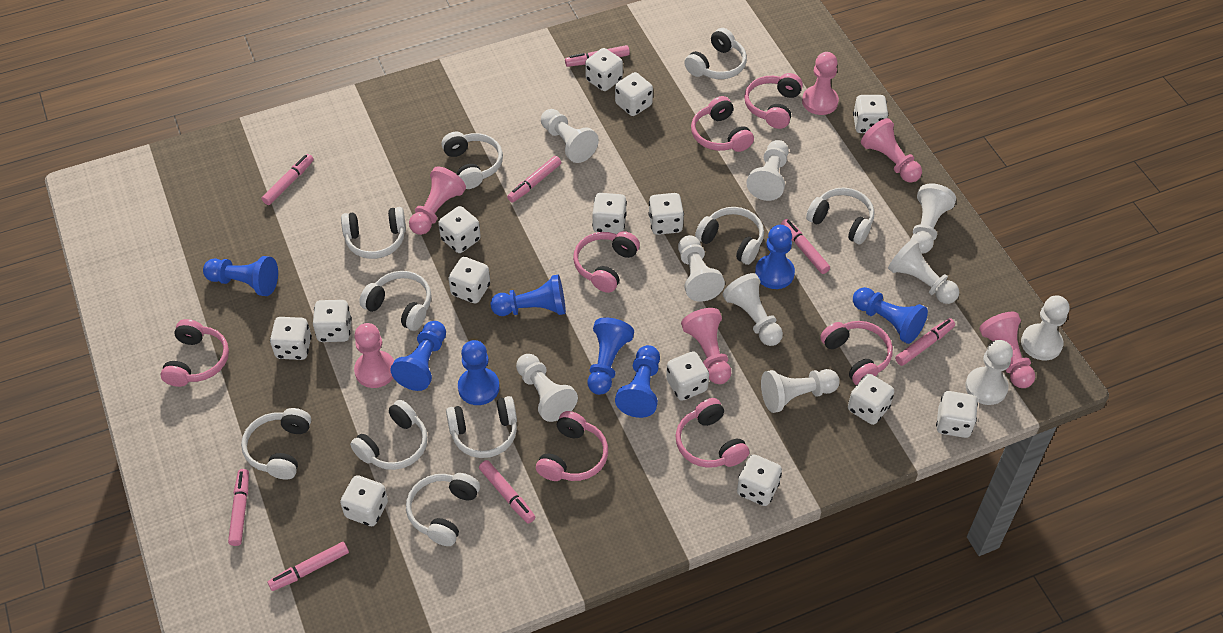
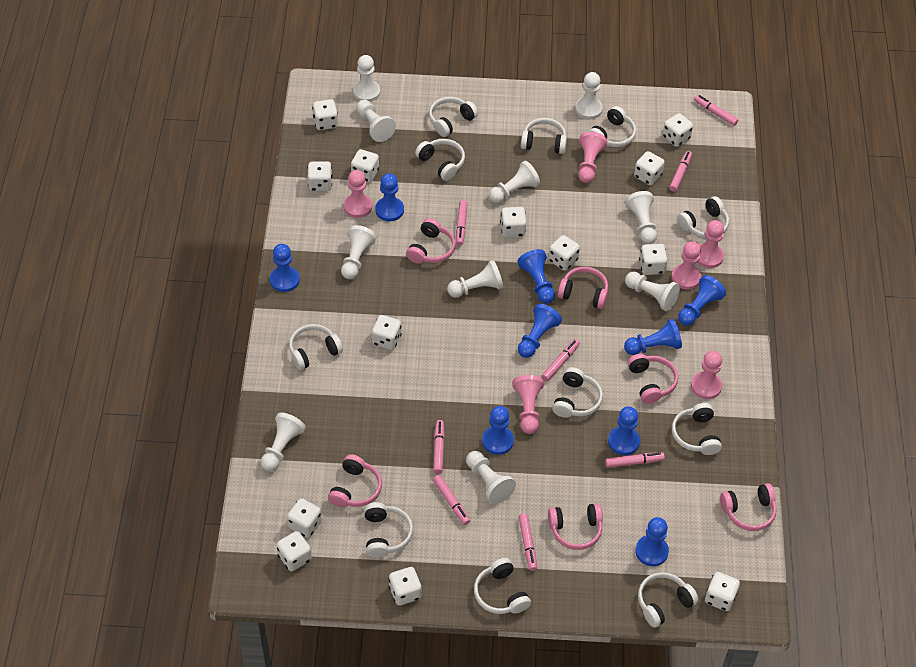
blue pawn: 8 -> 9
pink headphones: 7 -> 6
white dice: 14 -> 13
white headphones: 10 -> 11

